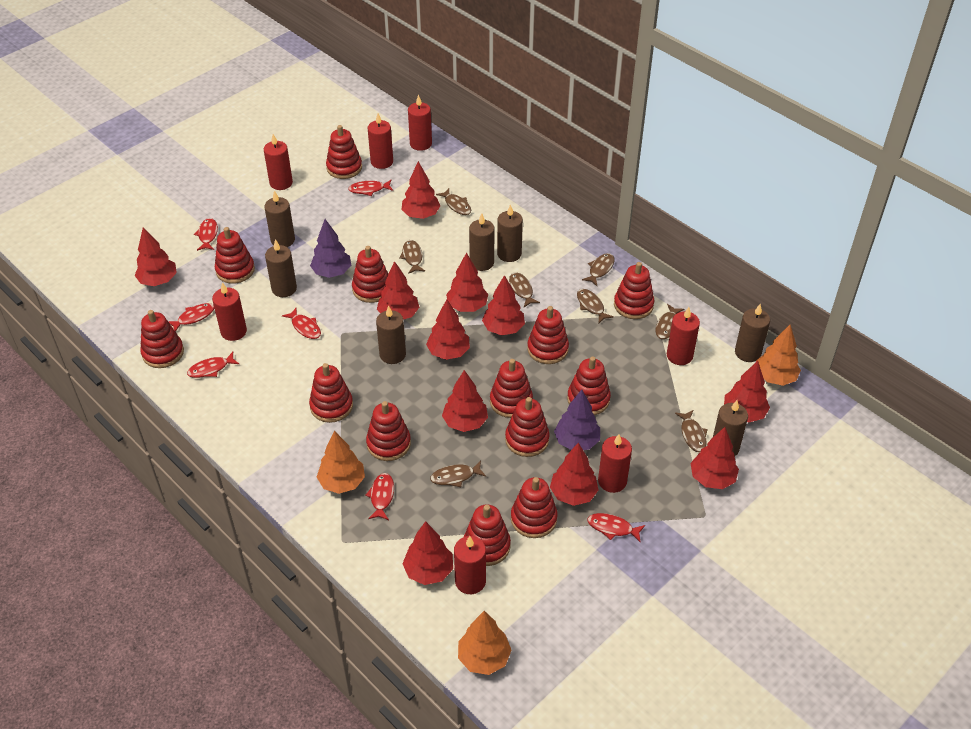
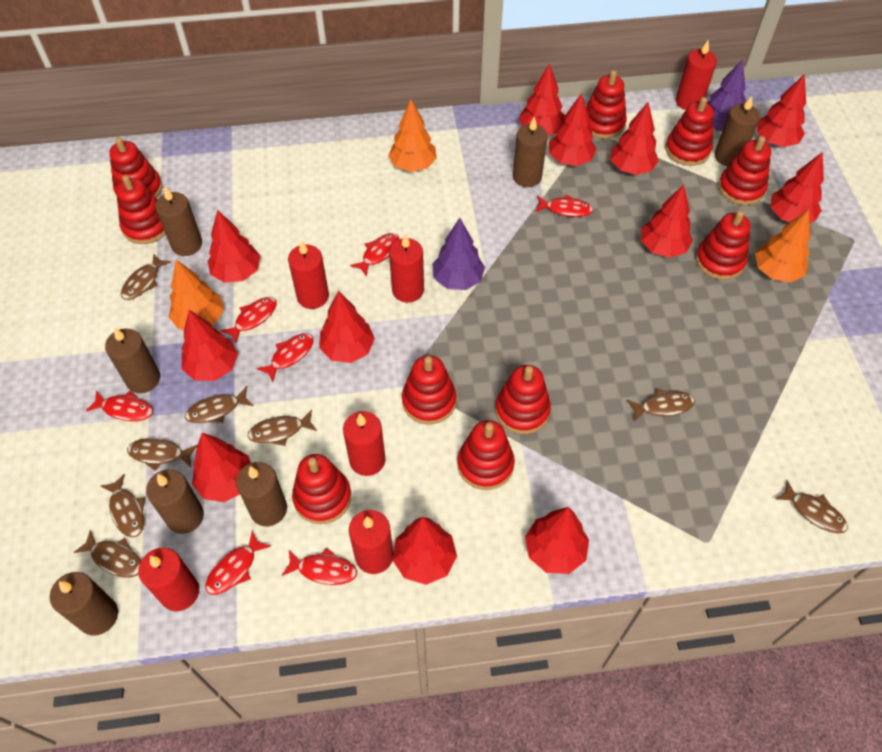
red candle: 7 -> 6
red stacking toy: 13 -> 10
red tree: 11 -> 12

